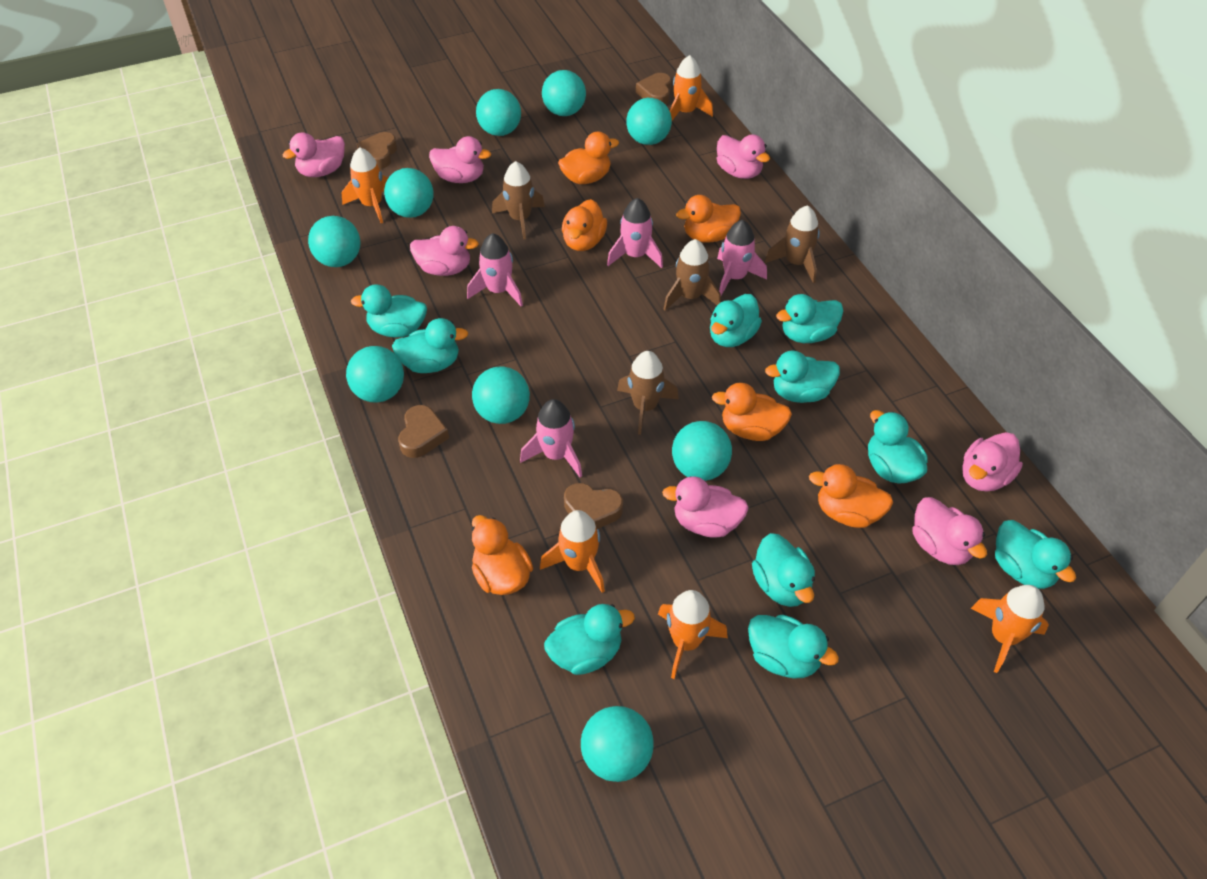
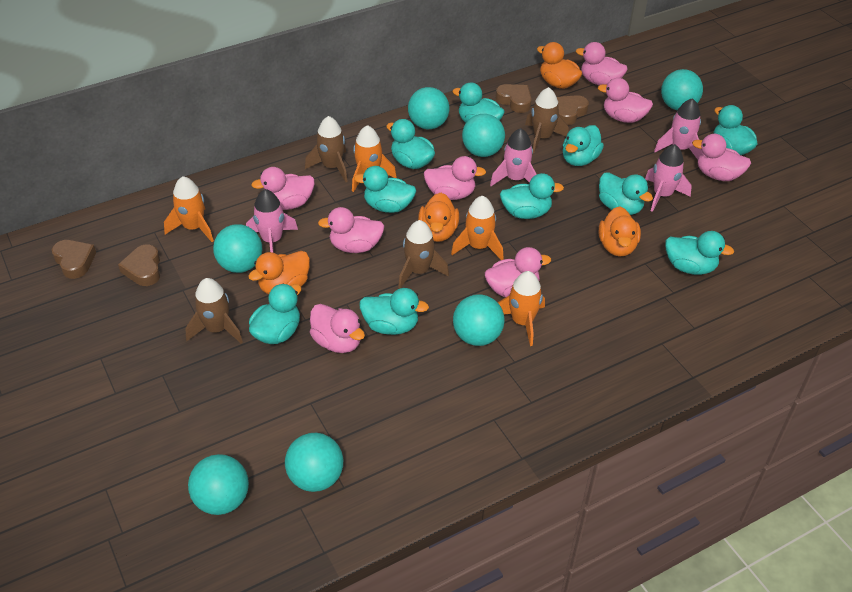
orange duck: 6 -> 4
orange rocket: 5 -> 4
pink duck: 7 -> 8
turquoise ball: 9 -> 7

